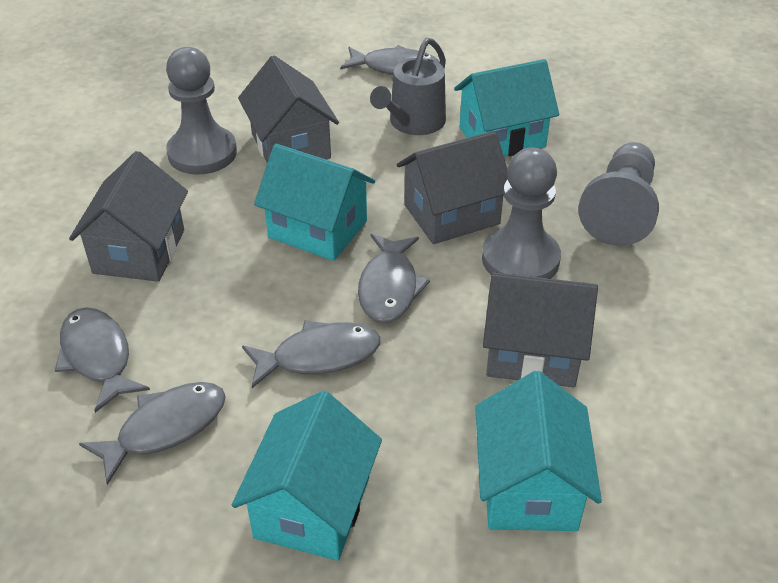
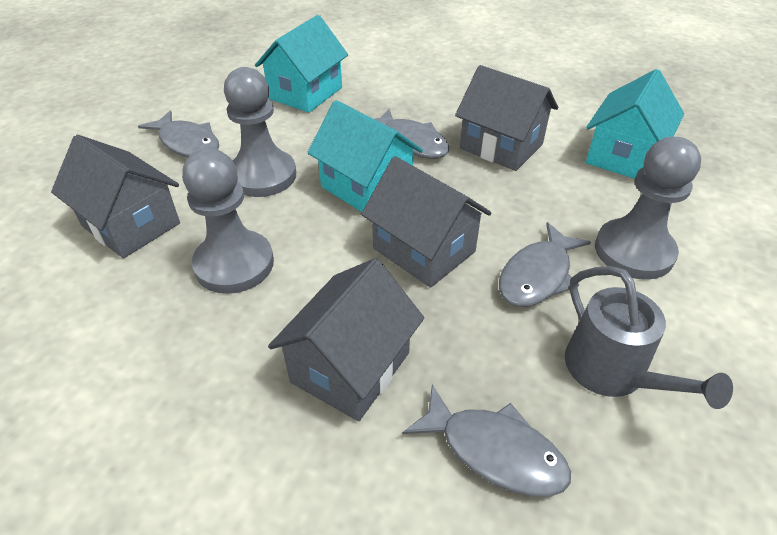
grey fish: 5 -> 4
turquoise house: 4 -> 3

